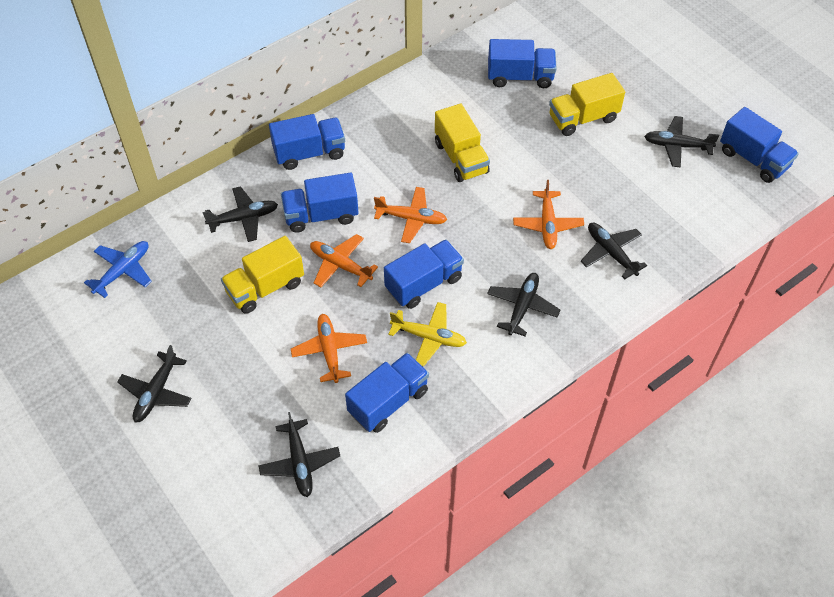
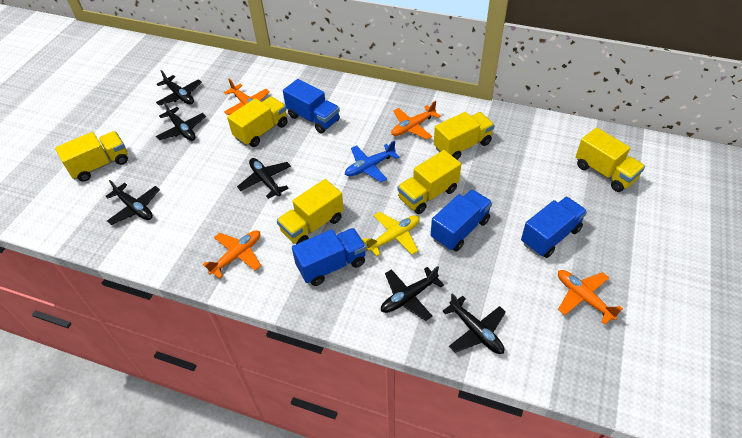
blue truck: 6 -> 4
yellow truck: 3 -> 6

